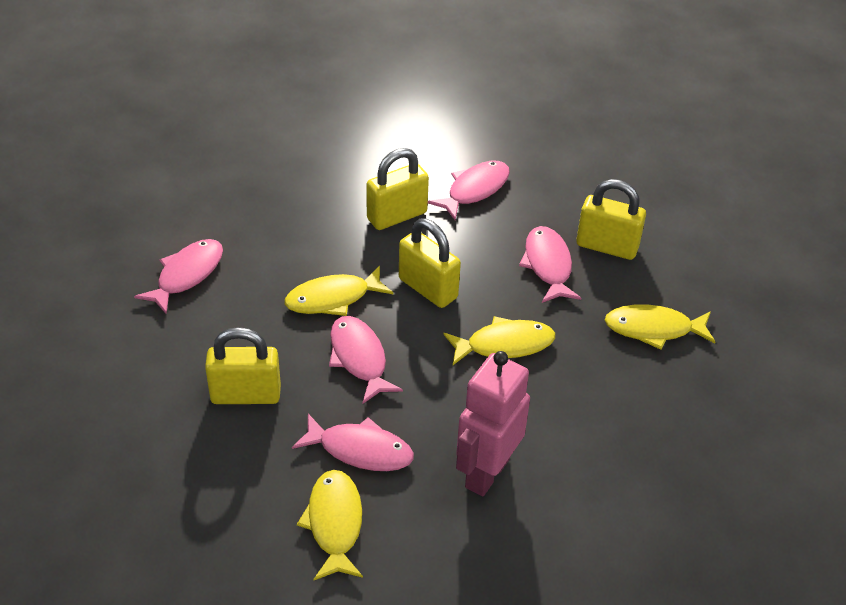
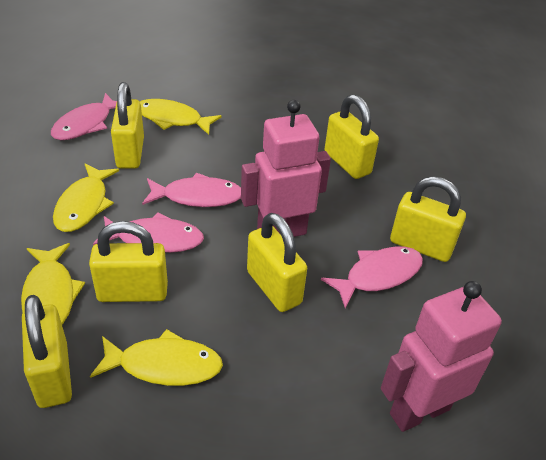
pink fish: 5 -> 4
pink robot: 1 -> 2
yellow padlock: 4 -> 6

